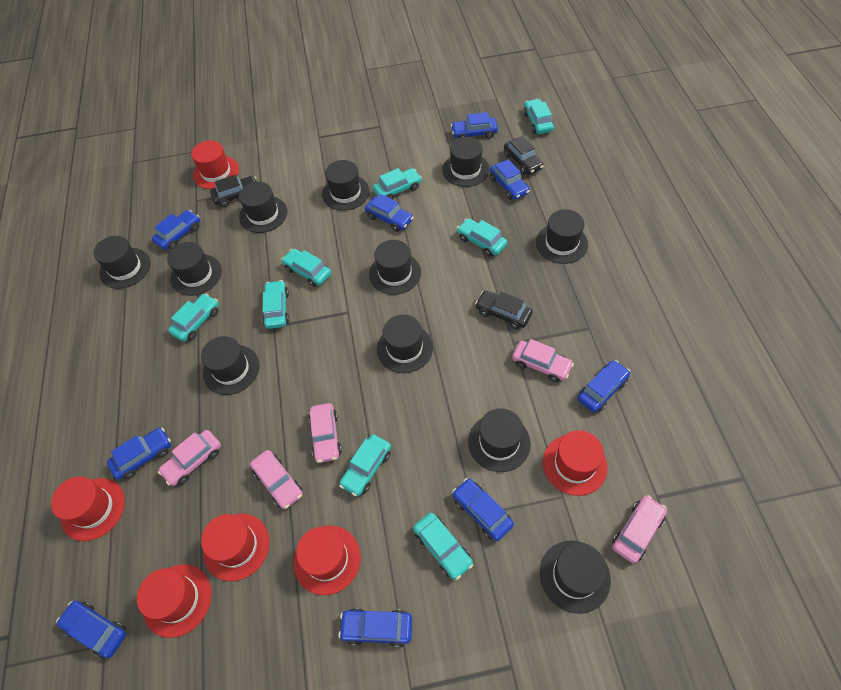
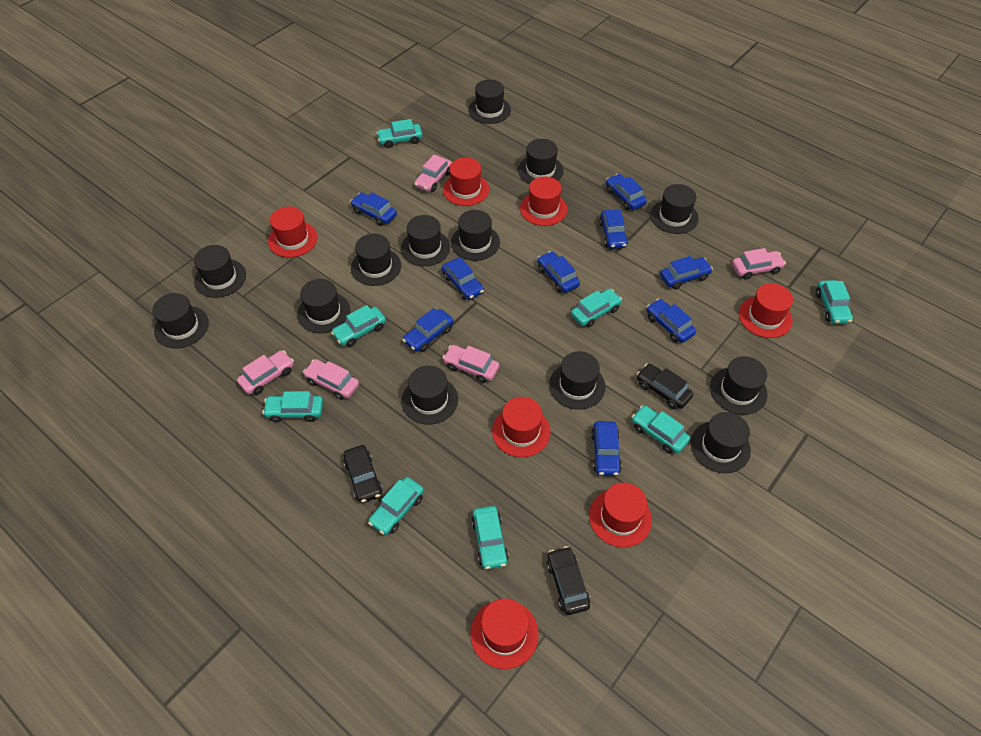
black hat: 11 -> 13
red hat: 6 -> 7

